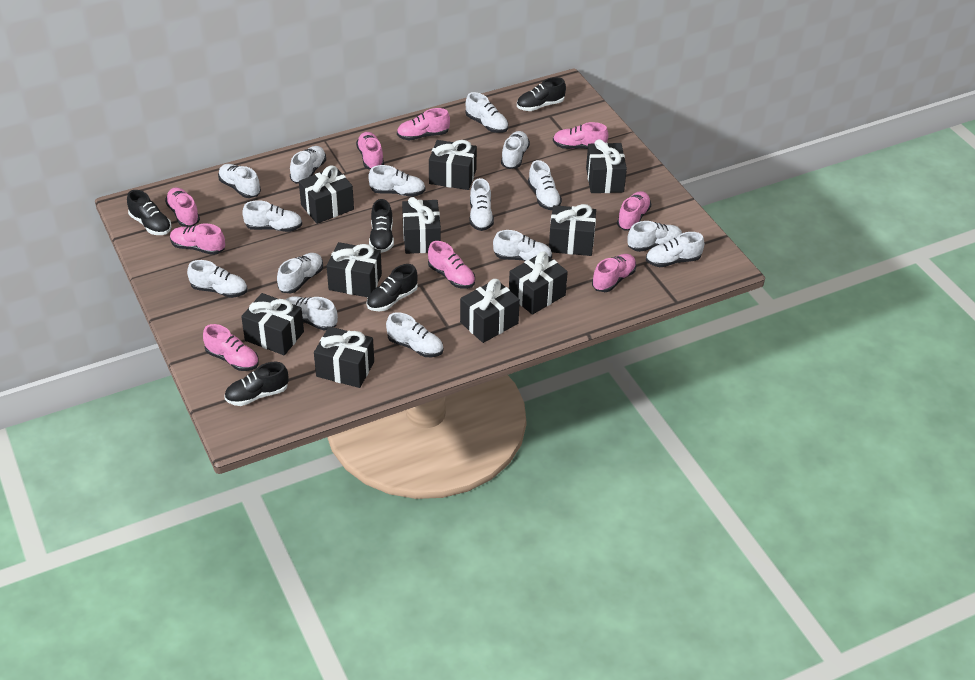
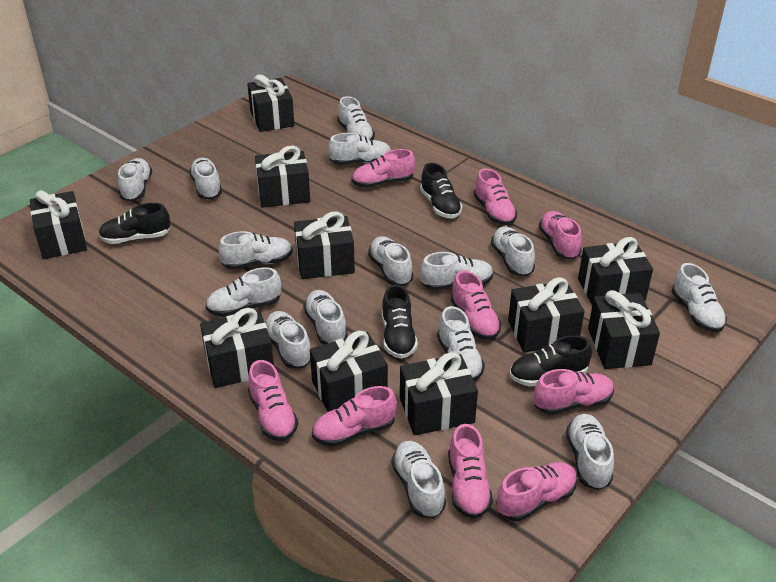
black shoe: 5 -> 4

